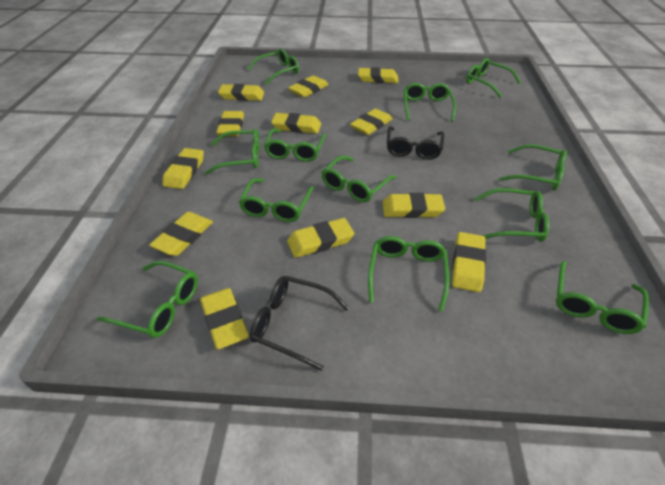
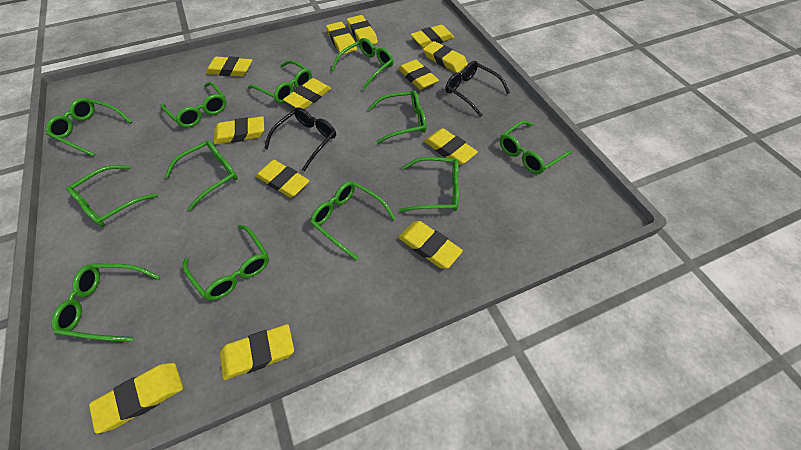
yellow eraser: 12 -> 13

